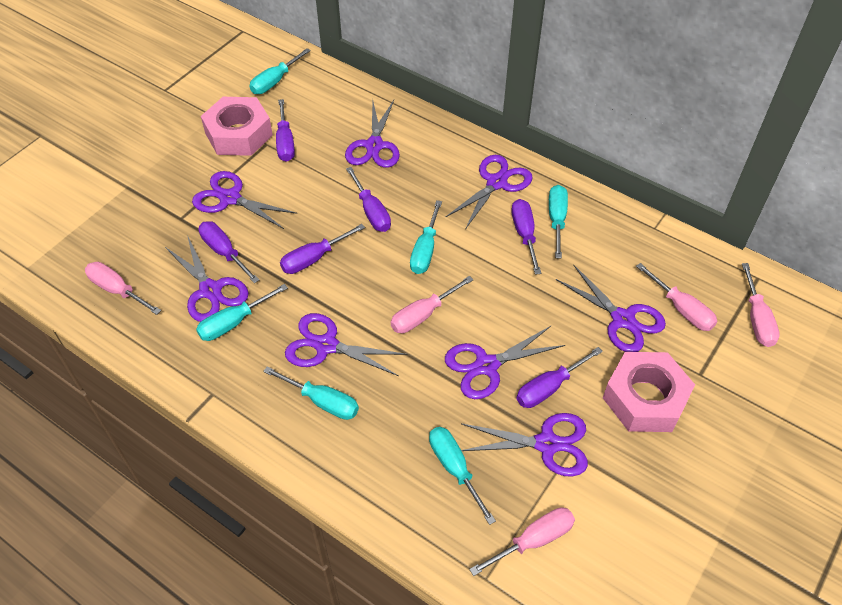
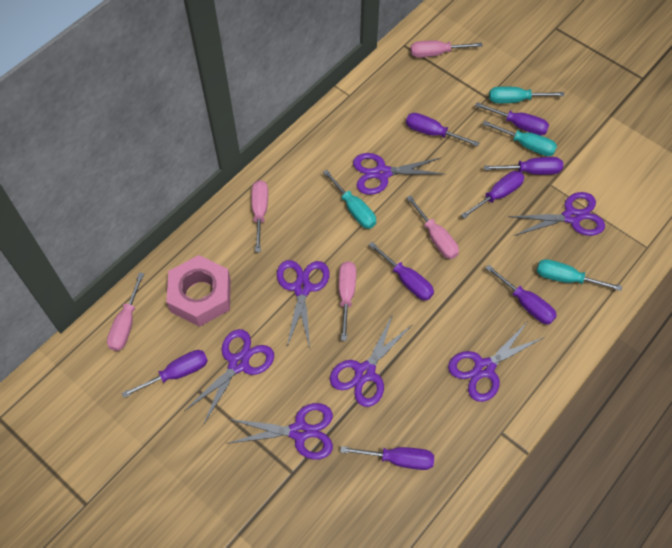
pink nut: 2 -> 1
purple scissors: 8 -> 7
purple screwdriver: 6 -> 8
turquoise screwdriver: 6 -> 4

